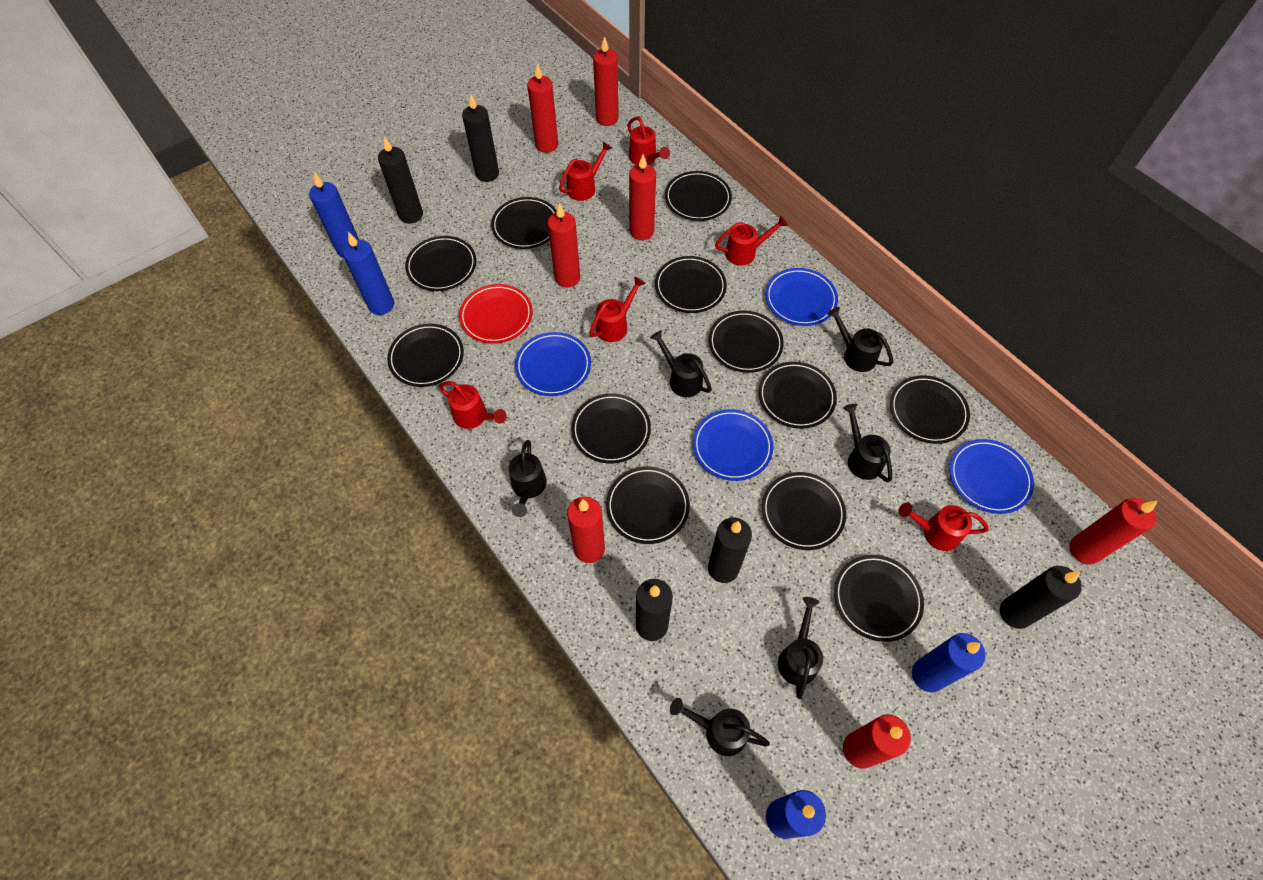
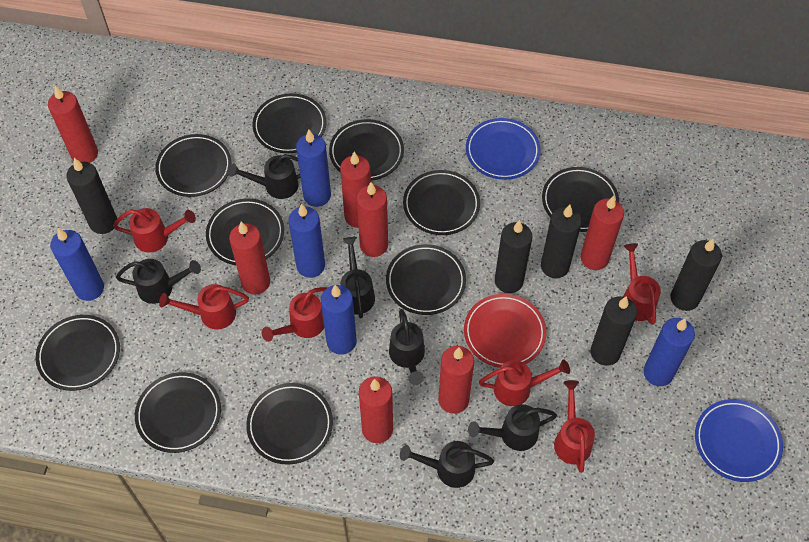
black plate: 12 -> 10
blue candle: 4 -> 5
blue plate: 4 -> 2

